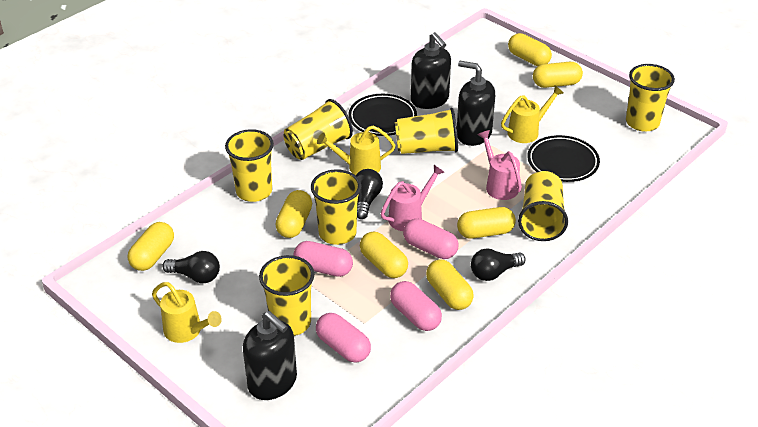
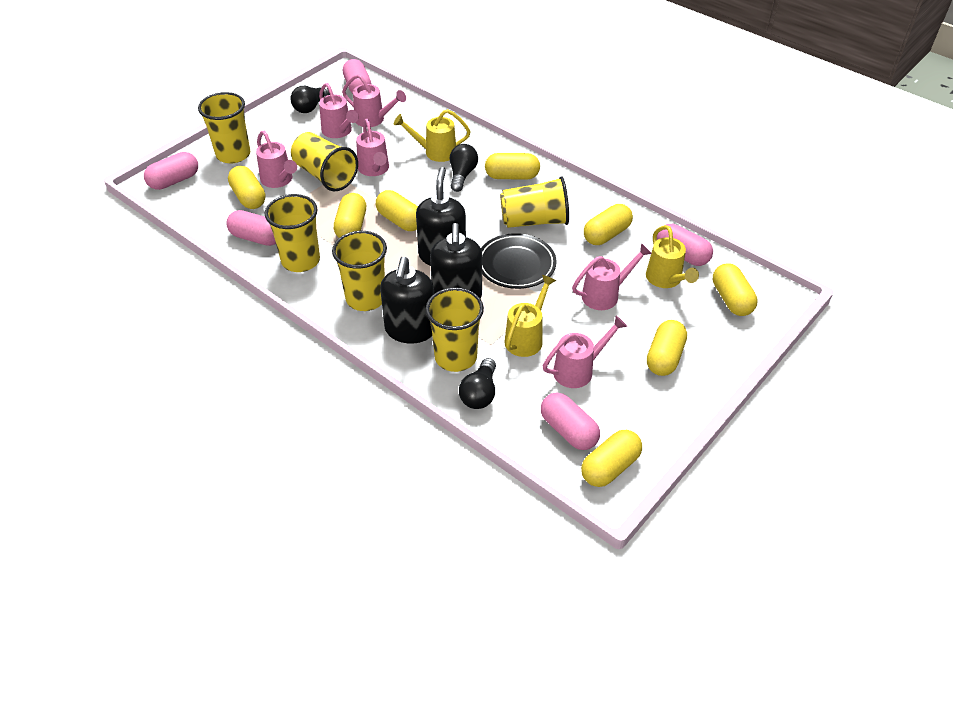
black plate: 2 -> 1
pink capsule: 4 -> 5
pink watering can: 2 -> 6
yellow capsule: 7 -> 8
yellow cup: 7 -> 6

